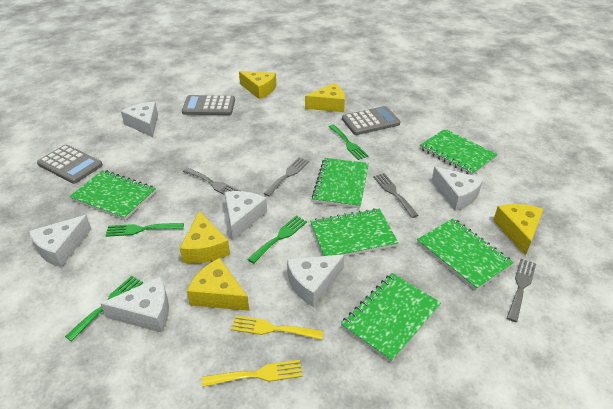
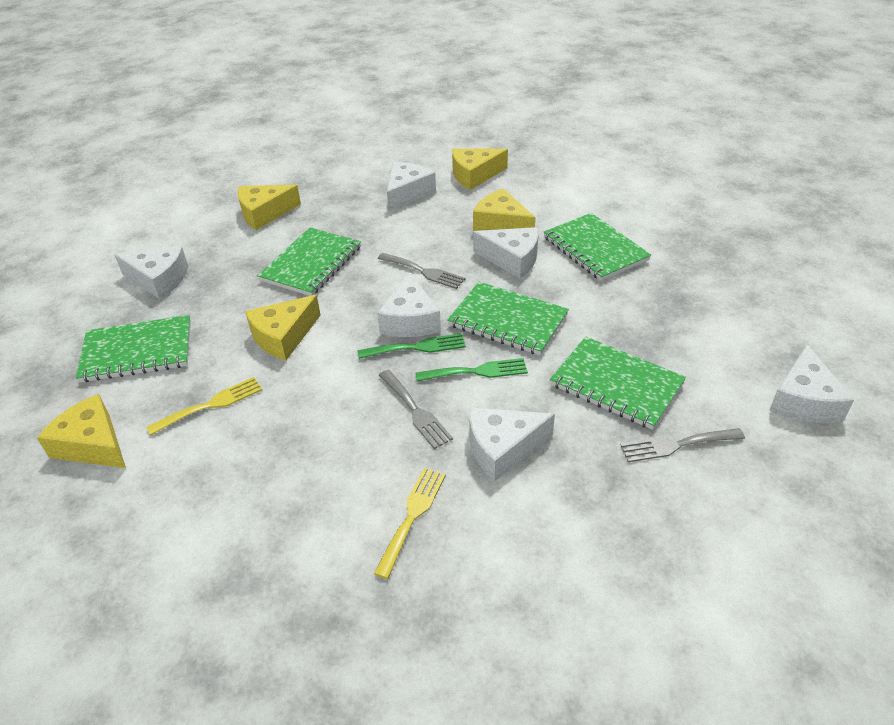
green fork: 4 -> 2
green notebook: 6 -> 5
grey calculator: 3 -> 0
grey fork: 4 -> 3

